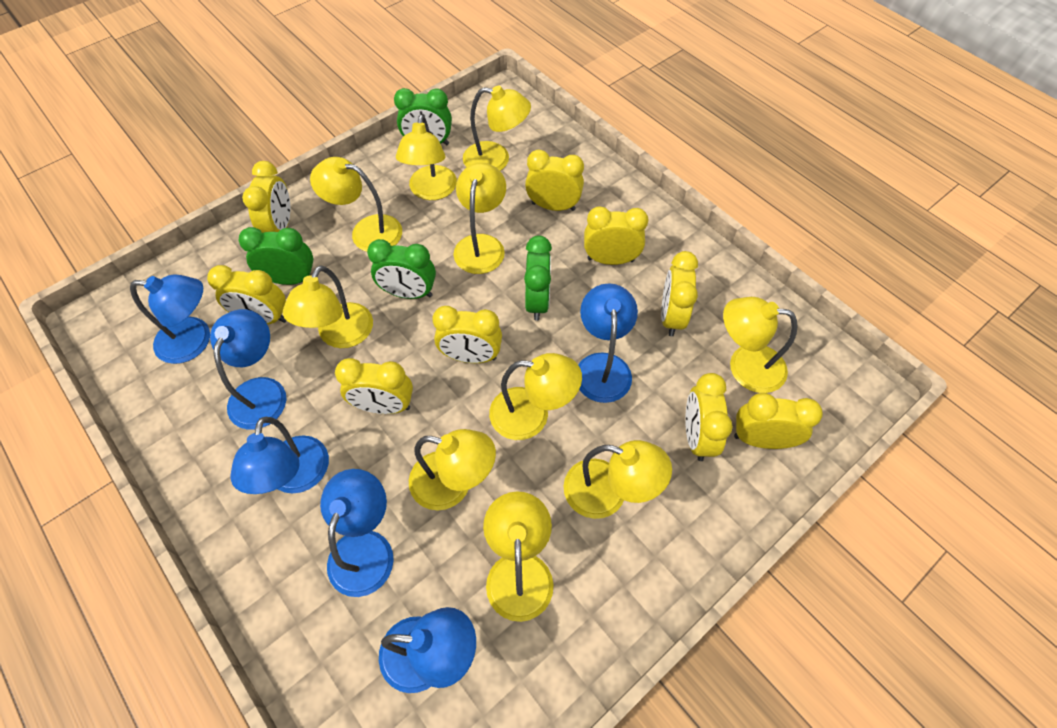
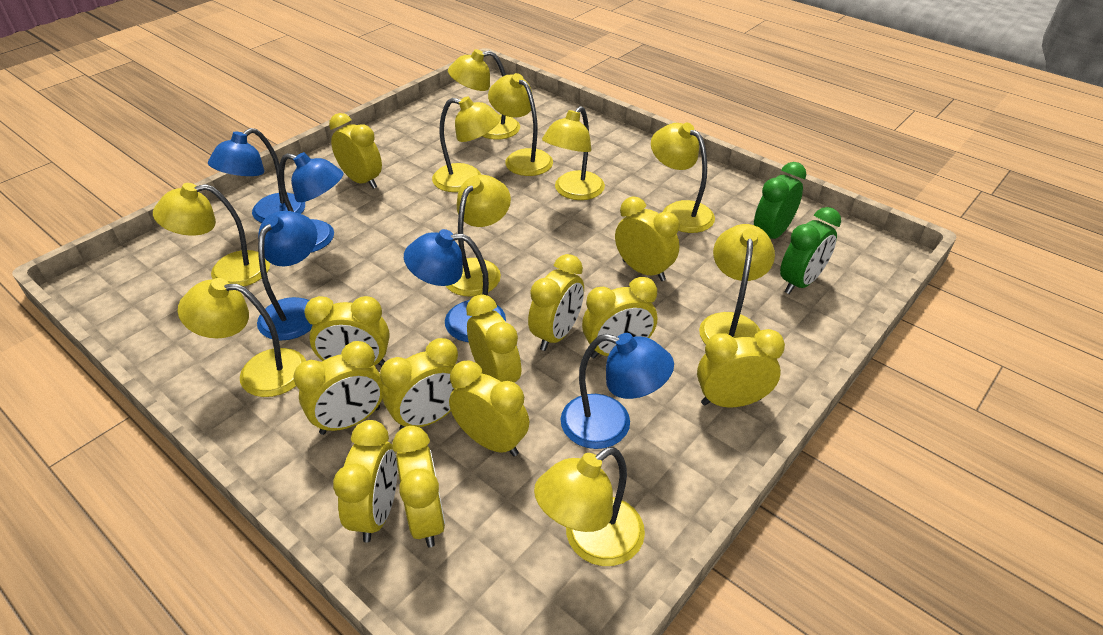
blue lamp: 6 -> 5
green clock: 4 -> 2
yellow clock: 9 -> 12

